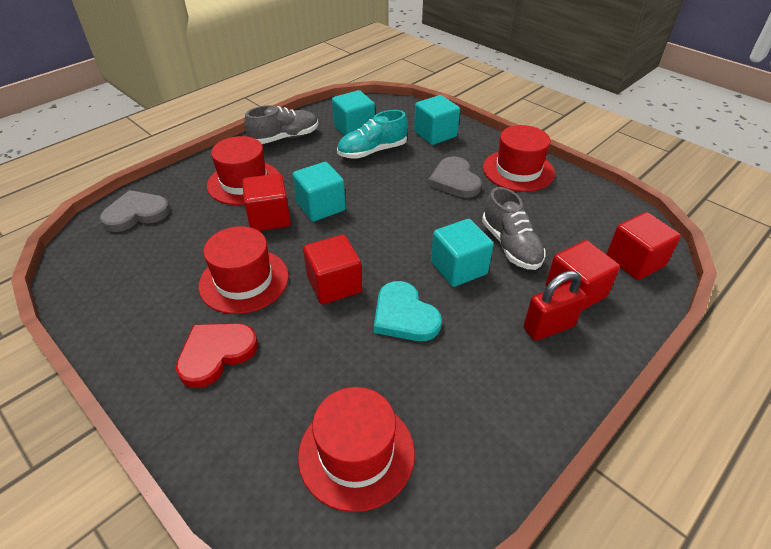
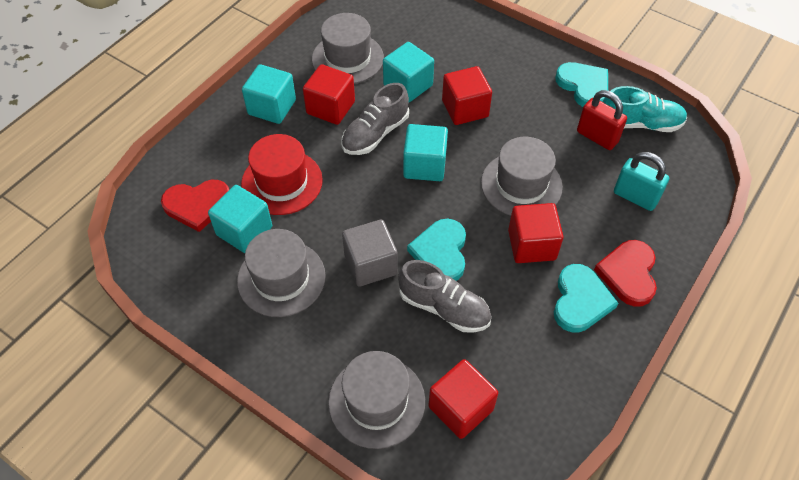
grey cube: 0 -> 1
grey hat: 0 -> 4
grey heart: 2 -> 0
red hat: 4 -> 1
red heart: 1 -> 2
turquoise heart: 1 -> 3
turquoise padlock: 0 -> 1

